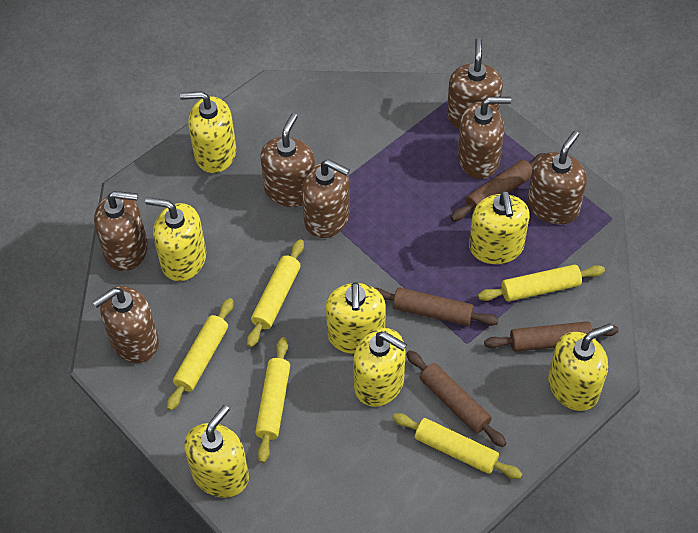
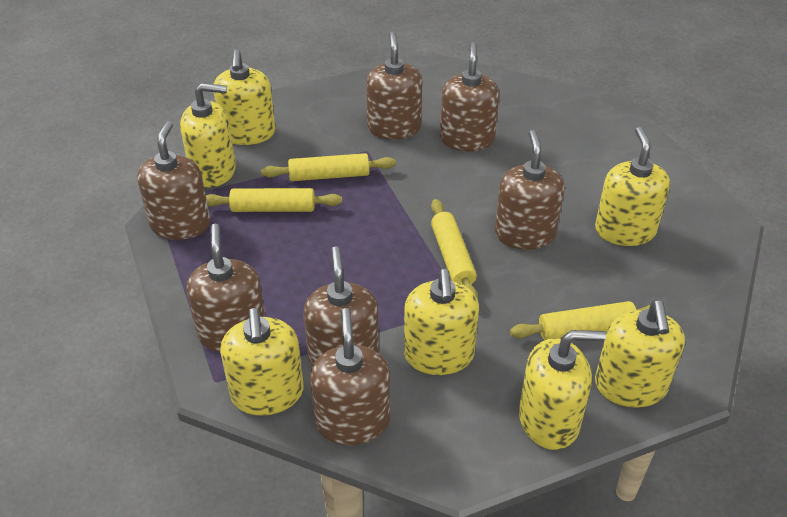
brown rolling pin: 4 -> 0
yellow rolling pin: 5 -> 4

